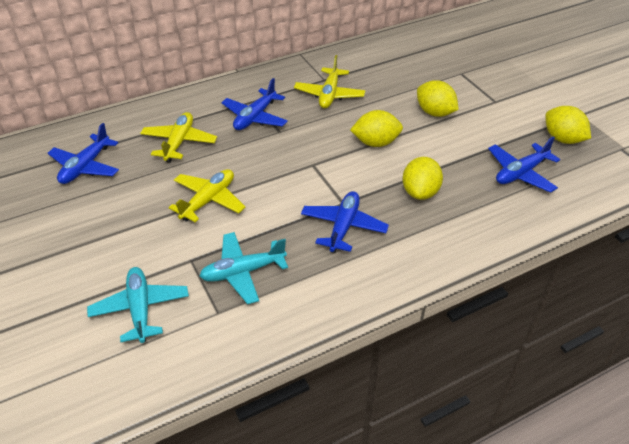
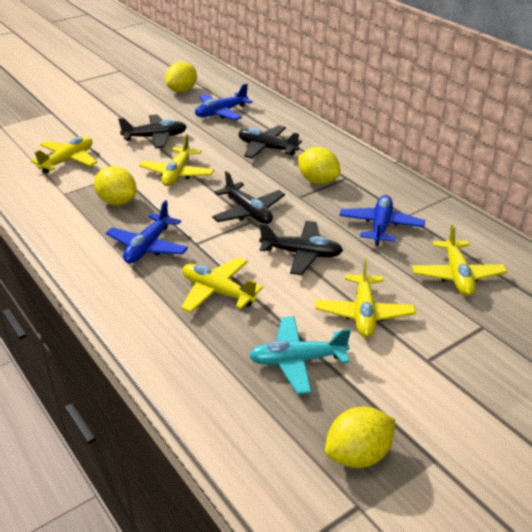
black plane: 0 -> 4
blue plane: 4 -> 3
turquoise plane: 2 -> 1
yellow plane: 3 -> 5

